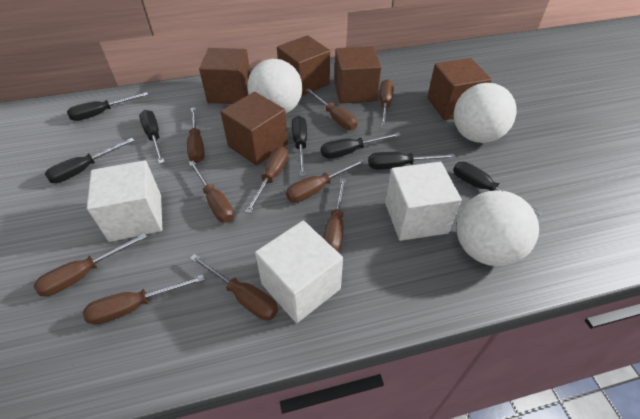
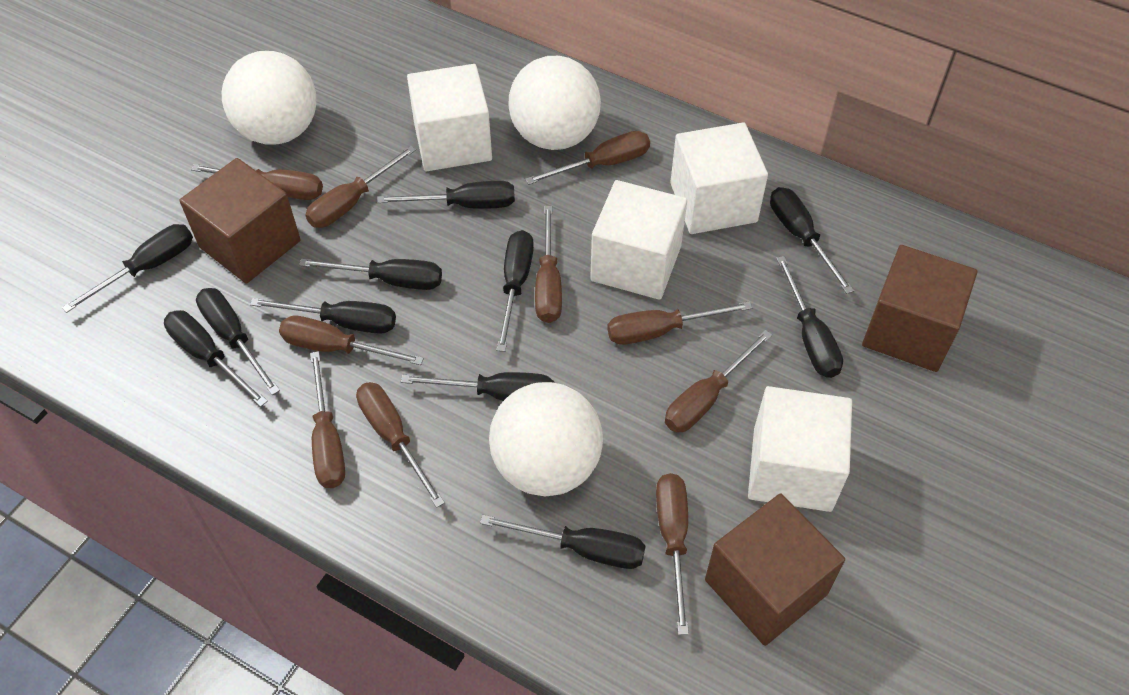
black screwdriver: 7 -> 11
brown cube: 5 -> 3
white cube: 3 -> 4

